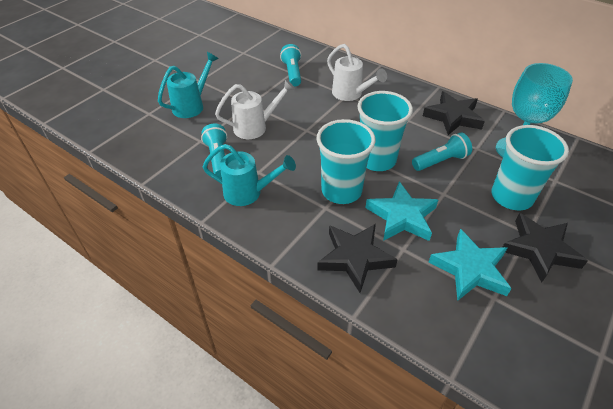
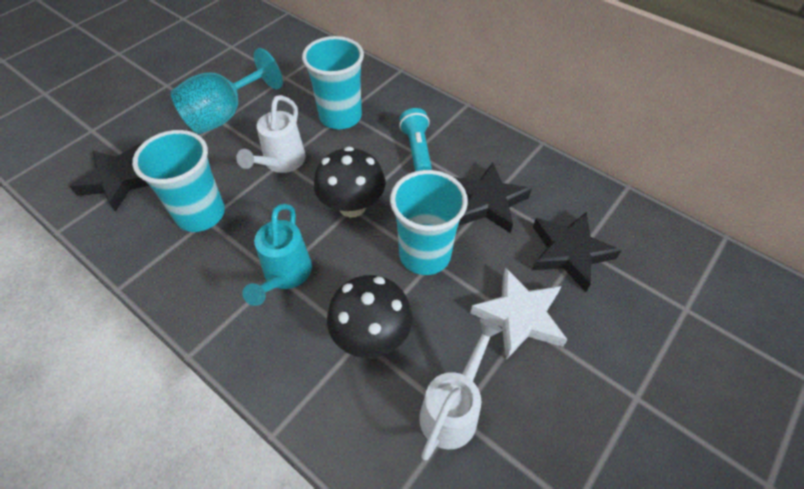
black mushroom: 0 -> 2
turquoise flashlight: 3 -> 1
turquoise star: 2 -> 0
turquoise watering can: 2 -> 1
white star: 0 -> 1

